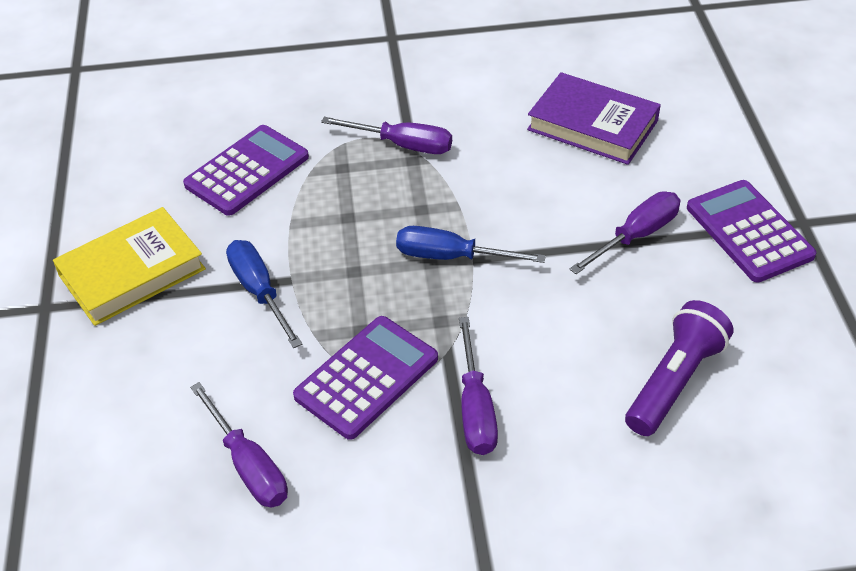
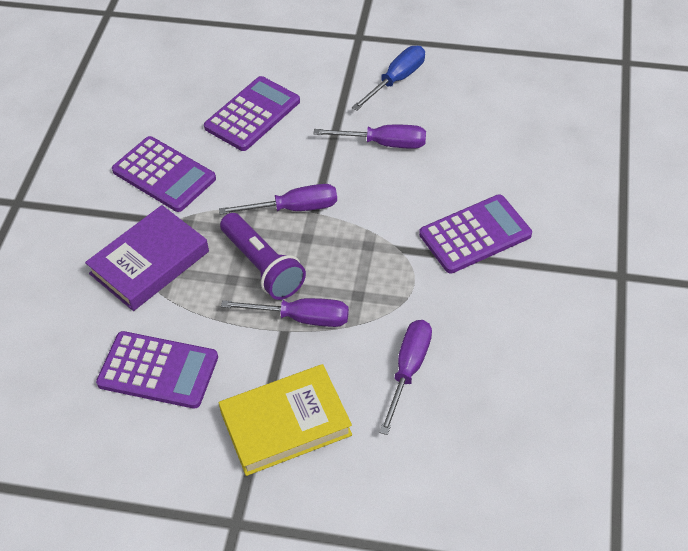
blue screwdriver: 2 -> 1
purple calculator: 3 -> 4

